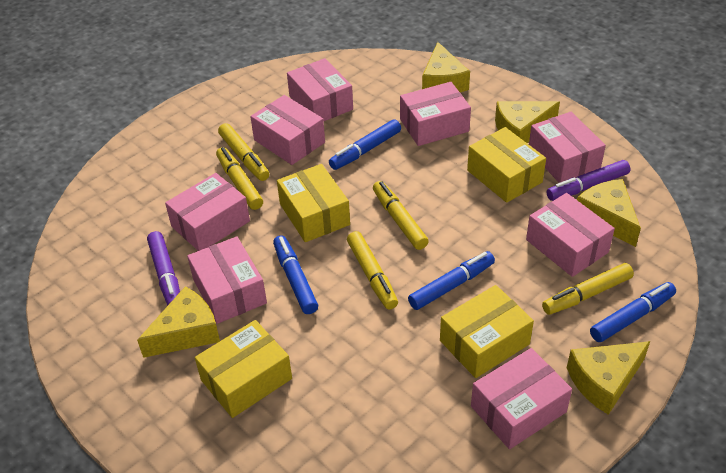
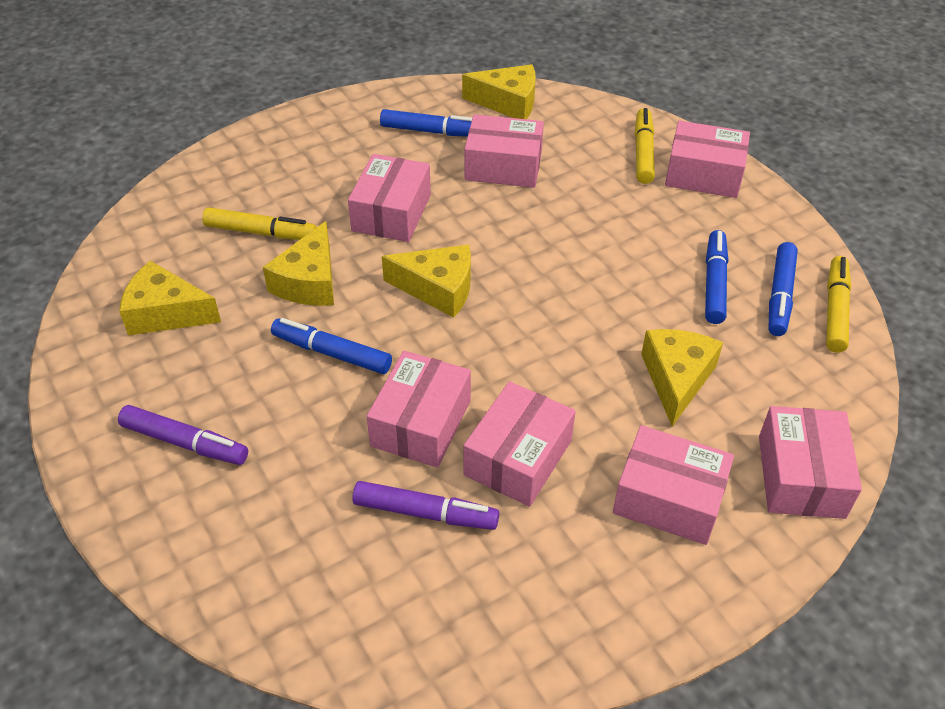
pink box: 8 -> 7
yellow box: 4 -> 0
yellow marker: 5 -> 3

